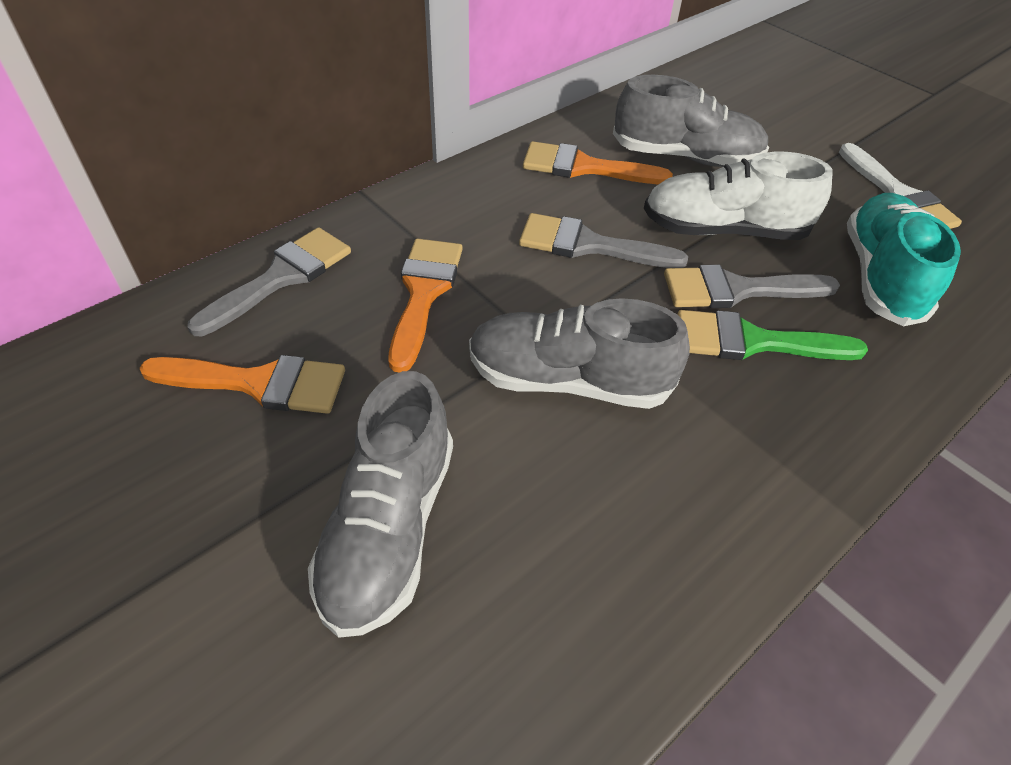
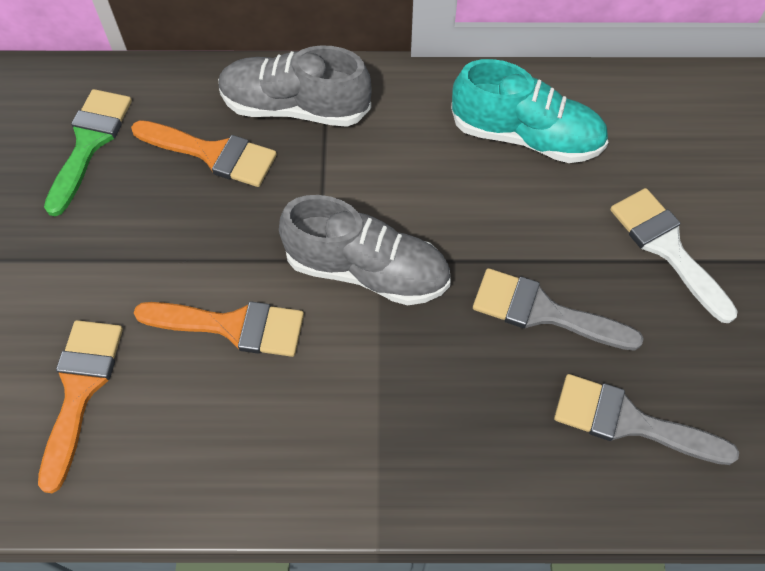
grey brush: 3 -> 2
grey shoe: 3 -> 2
white shoe: 1 -> 0

